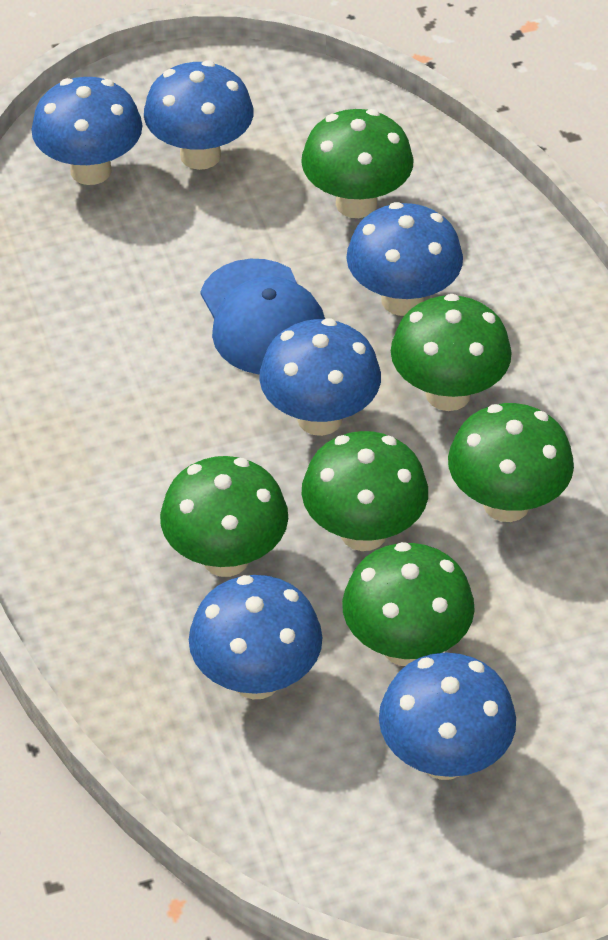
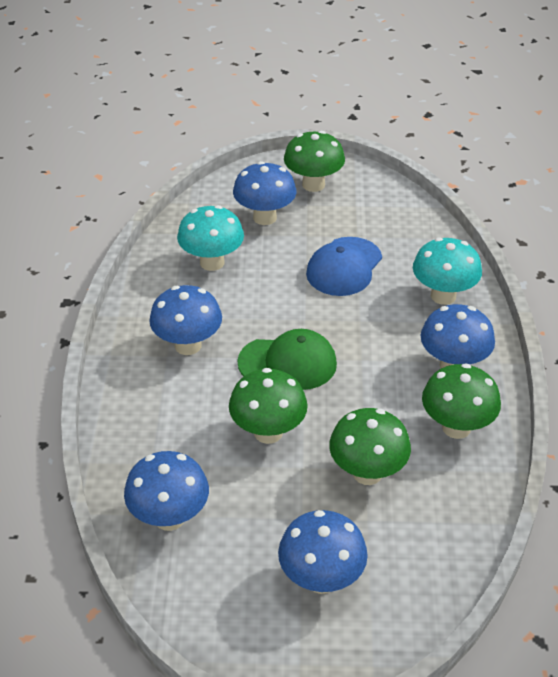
blue mushroom: 6 -> 5
green cap: 0 -> 1
green mushroom: 6 -> 4
turquoise mushroom: 0 -> 2

